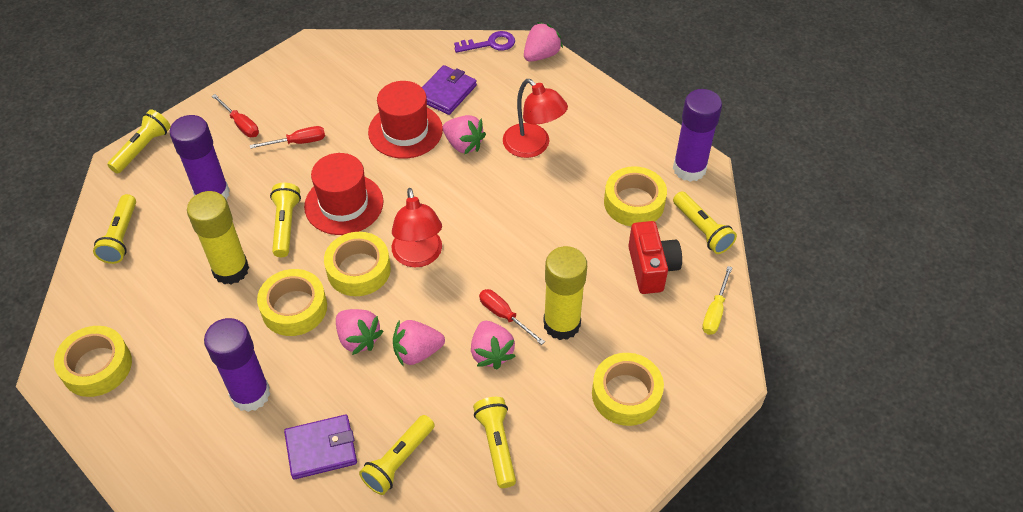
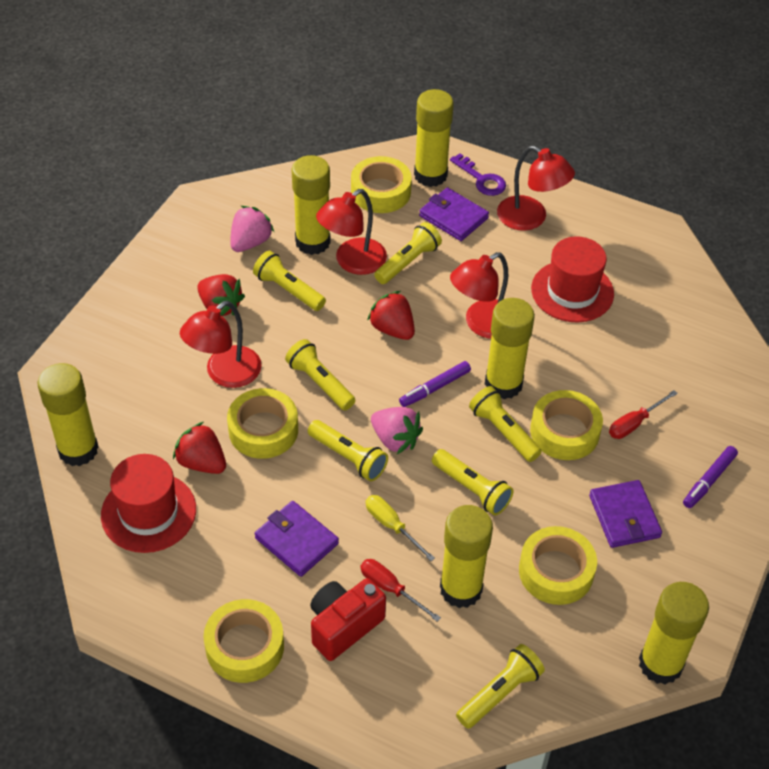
pink strawberry: 5 -> 2
purple glue stick: 3 -> 0
purple marker: 0 -> 2
purple wallet: 2 -> 3
red lamp: 2 -> 4
red screwdriver: 3 -> 2
red strawberry: 0 -> 3
yellow flashlight: 6 -> 7
yellow glue stick: 2 -> 6

